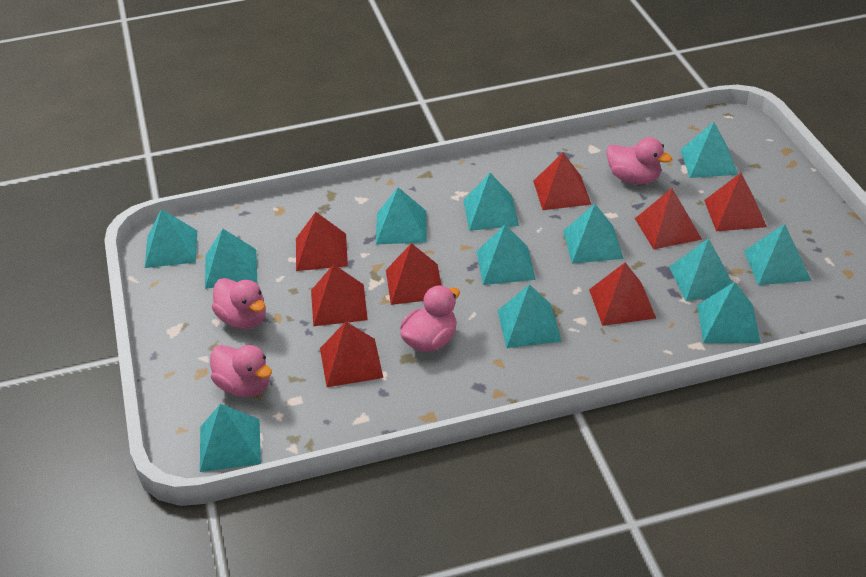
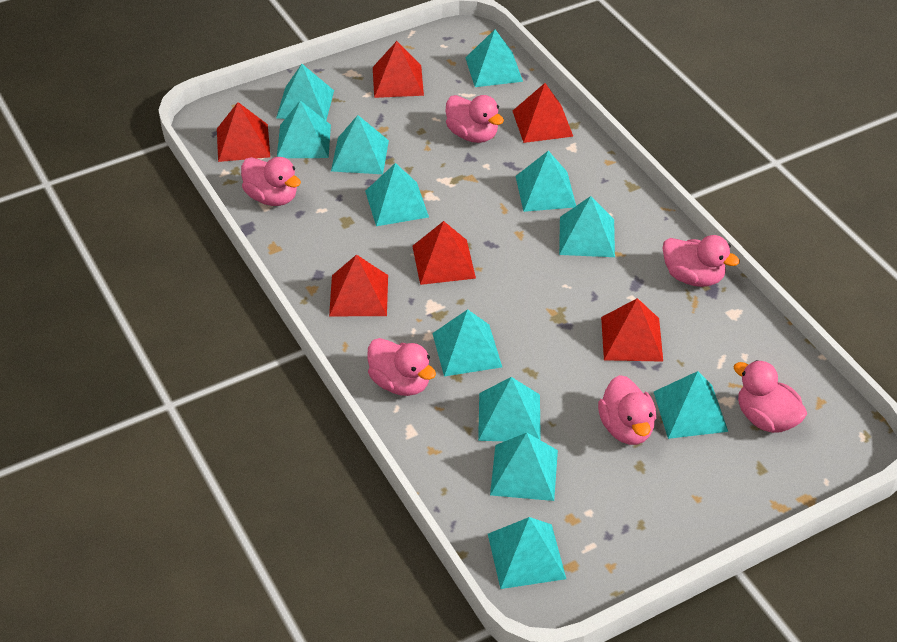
pink duck: 4 -> 6
red pyramid: 8 -> 6

